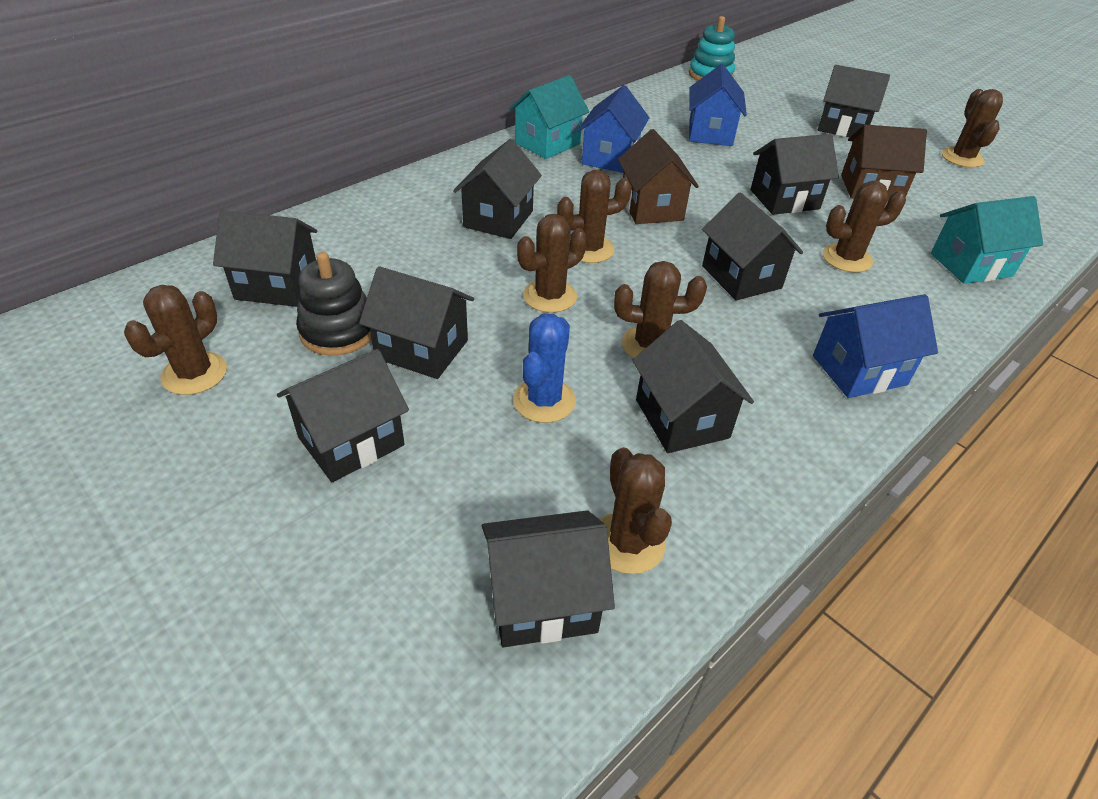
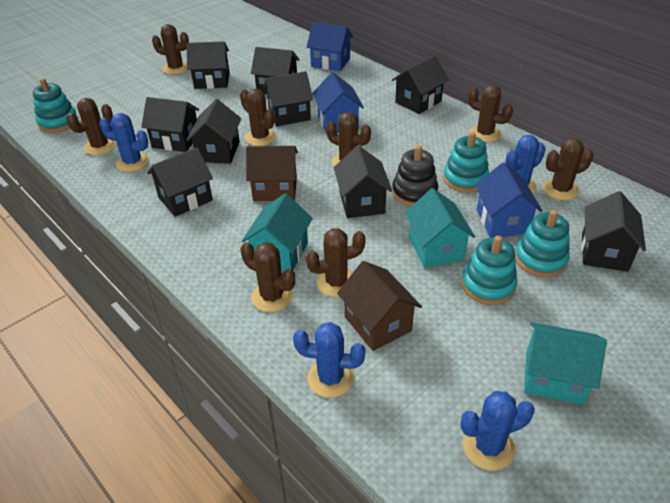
blue cactus: 1 -> 4
brown cactus: 7 -> 8
turquoise house: 2 -> 3
turquoise stacking toy: 1 -> 4

